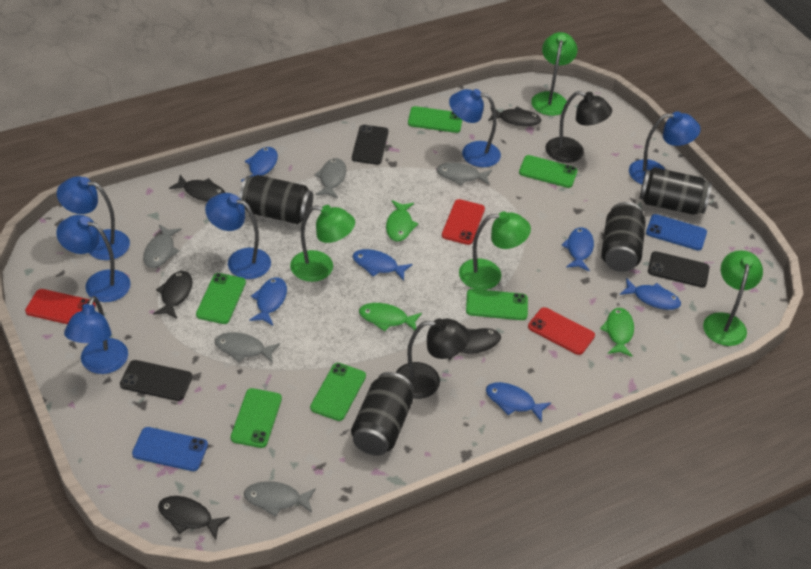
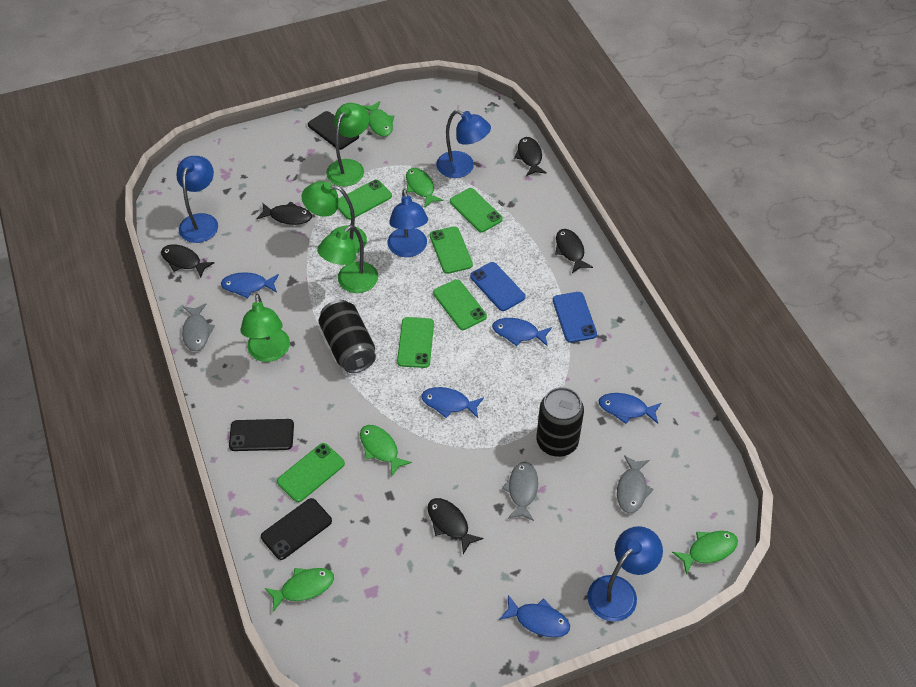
black can: 4 -> 2
black lamp: 2 -> 0
blue fish: 6 -> 5
blue lamp: 6 -> 4
green fish: 3 -> 5
grey fish: 5 -> 3
red phone: 3 -> 0

